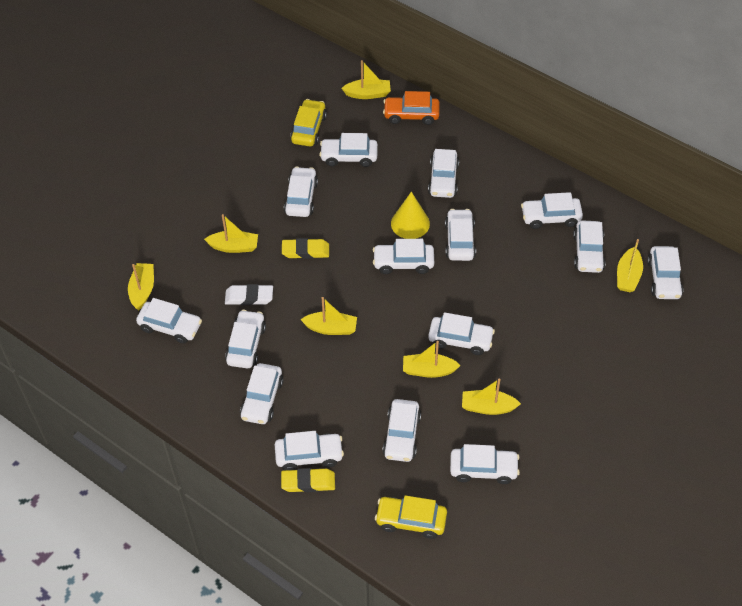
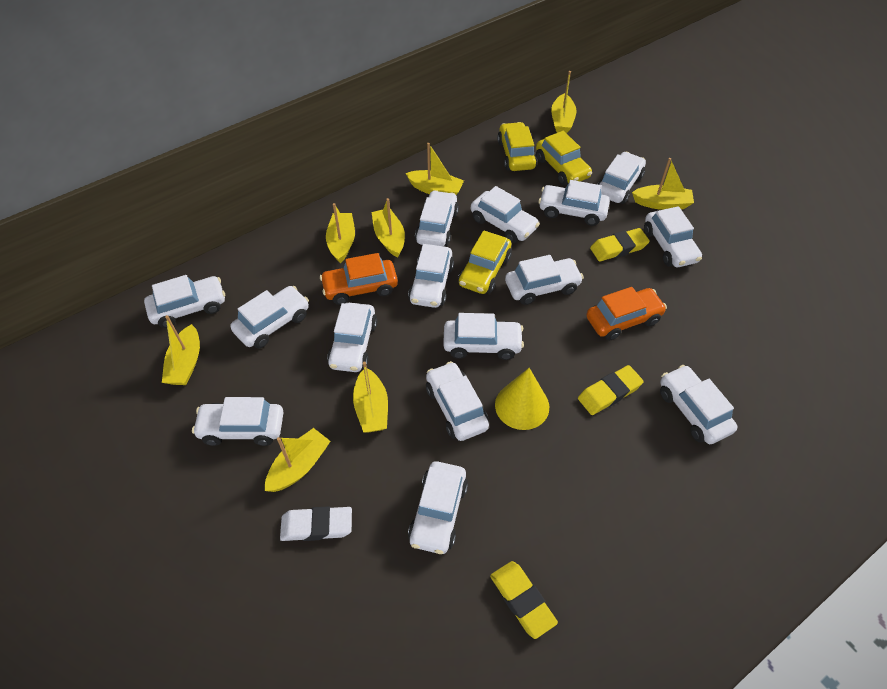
orange car: 1 -> 2
yellow boat: 7 -> 8
yellow car: 2 -> 3
yellow eraser: 2 -> 3

